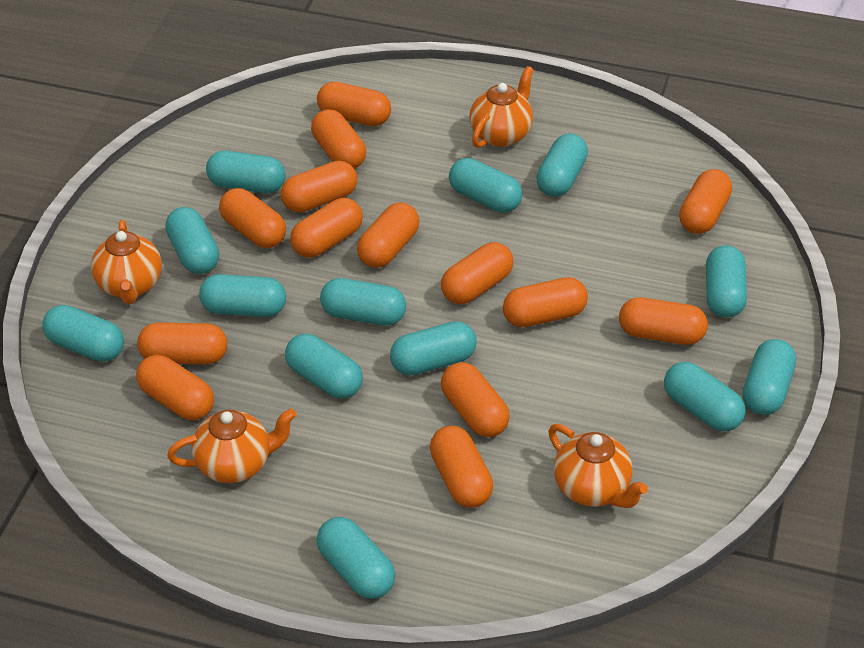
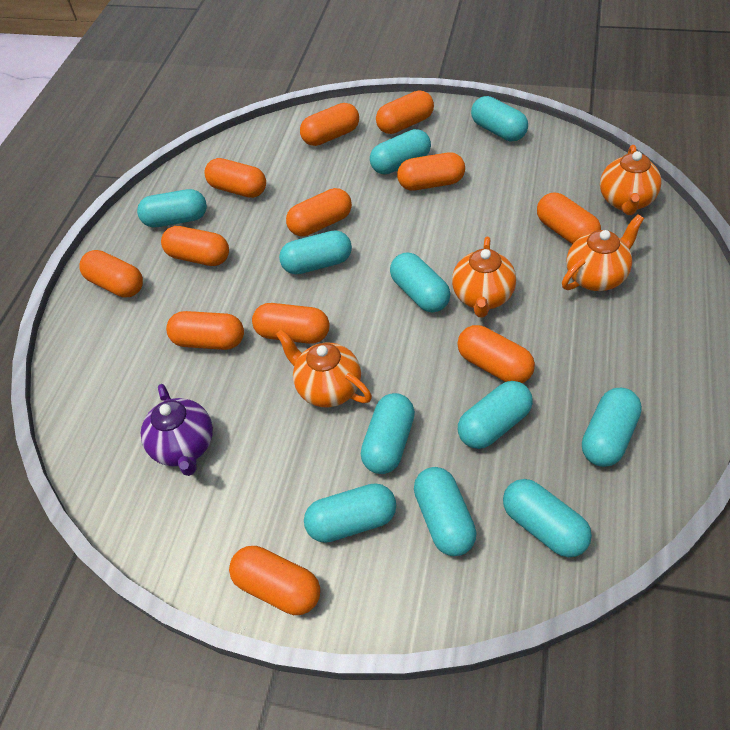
orange capsule: 14 -> 12
purple teapot: 0 -> 1
turquoise capsule: 13 -> 11

